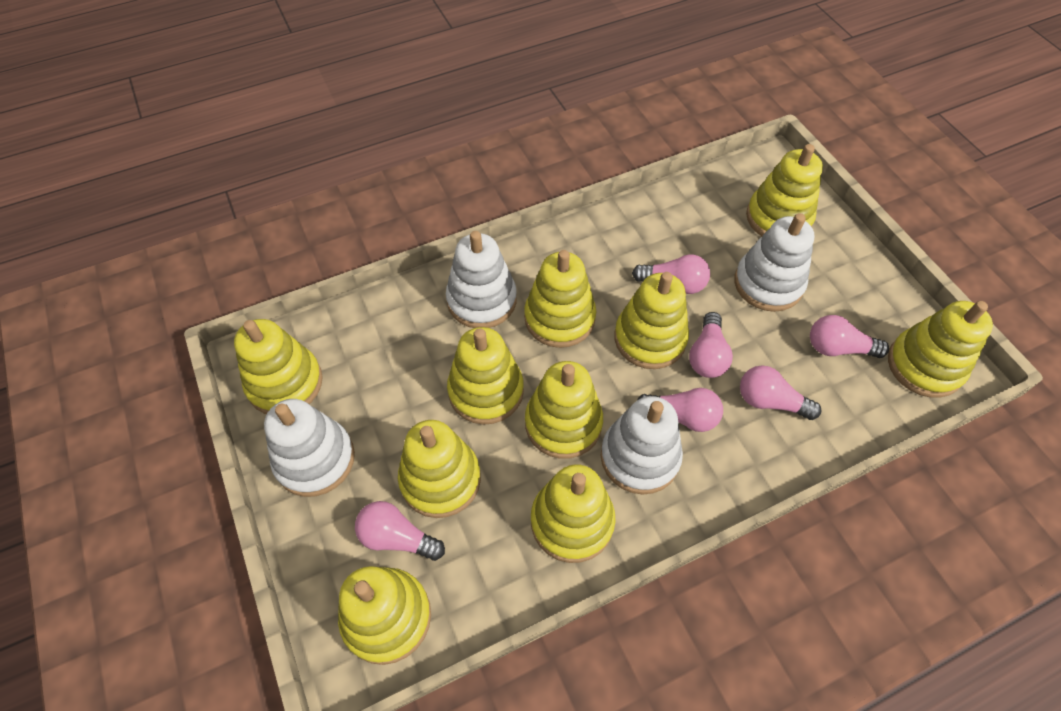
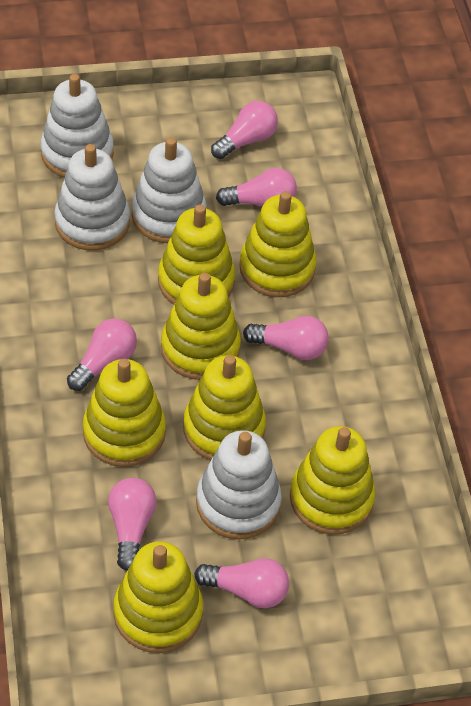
yellow stacking toy: 10 -> 7

